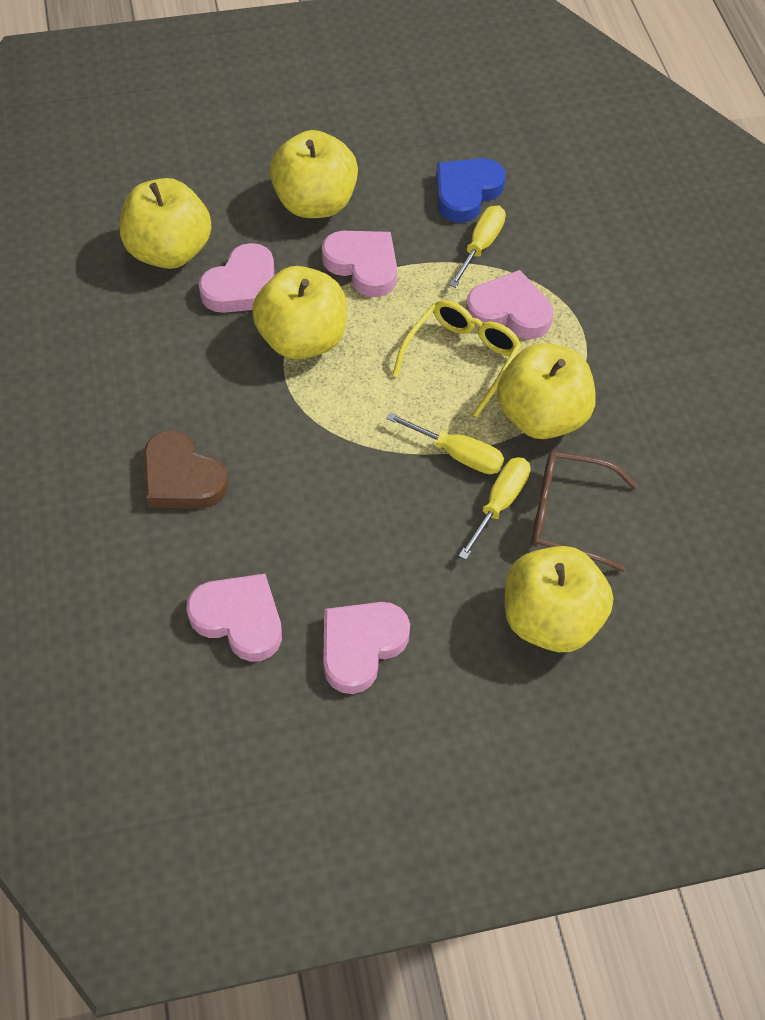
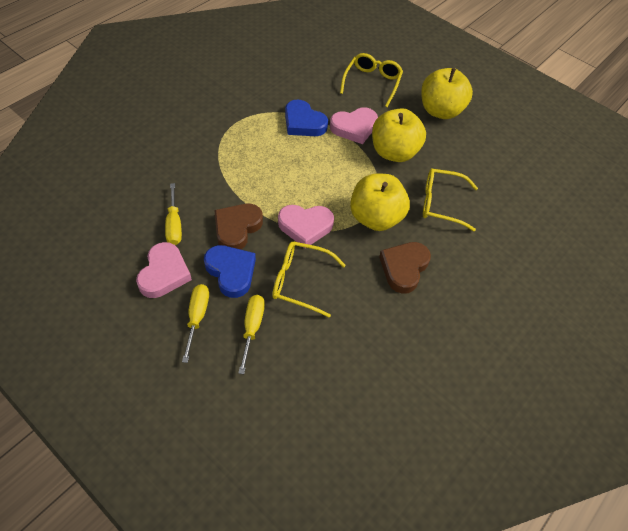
blue heart: 1 -> 2
brown glasses: 1 -> 0
brown heart: 1 -> 2
pink heart: 5 -> 3
yellow apple: 5 -> 3
yellow glasses: 1 -> 3

